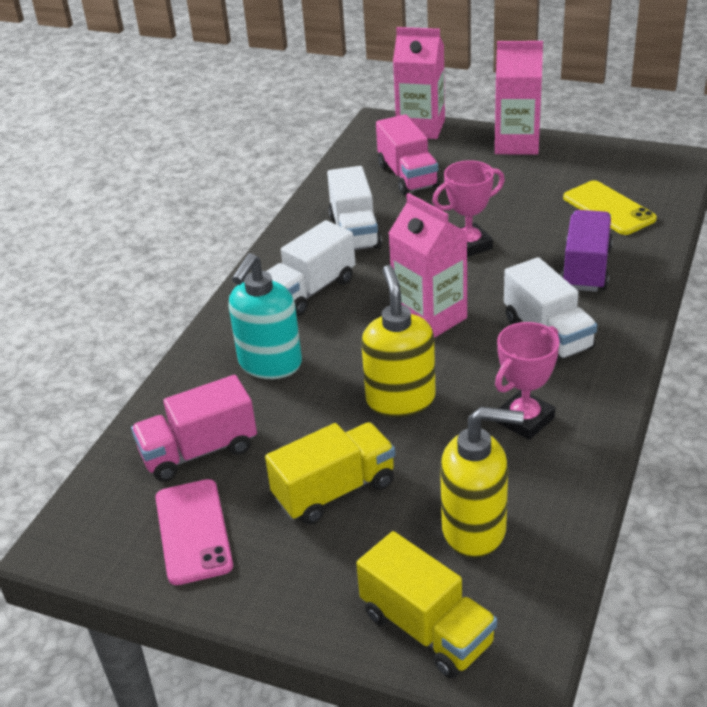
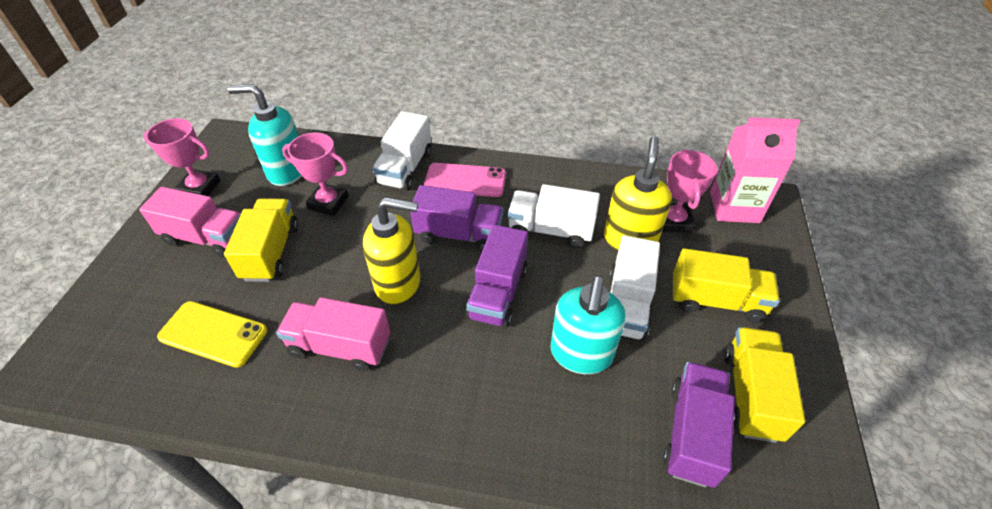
pink carton: 3 -> 1
pink trophy: 2 -> 3
purple truck: 1 -> 3
turquoise soap dispenser: 1 -> 2
yellow truck: 2 -> 3

